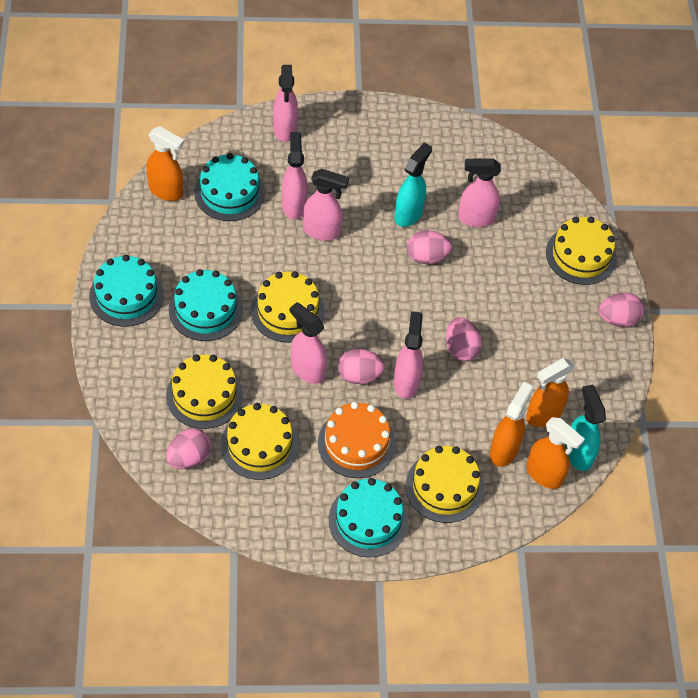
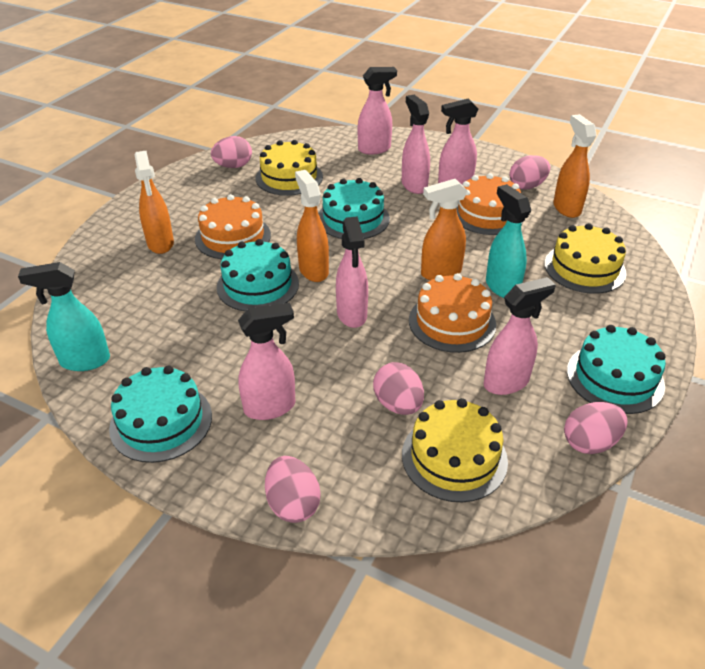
orange cake: 1 -> 3
yellow cake: 5 -> 3

